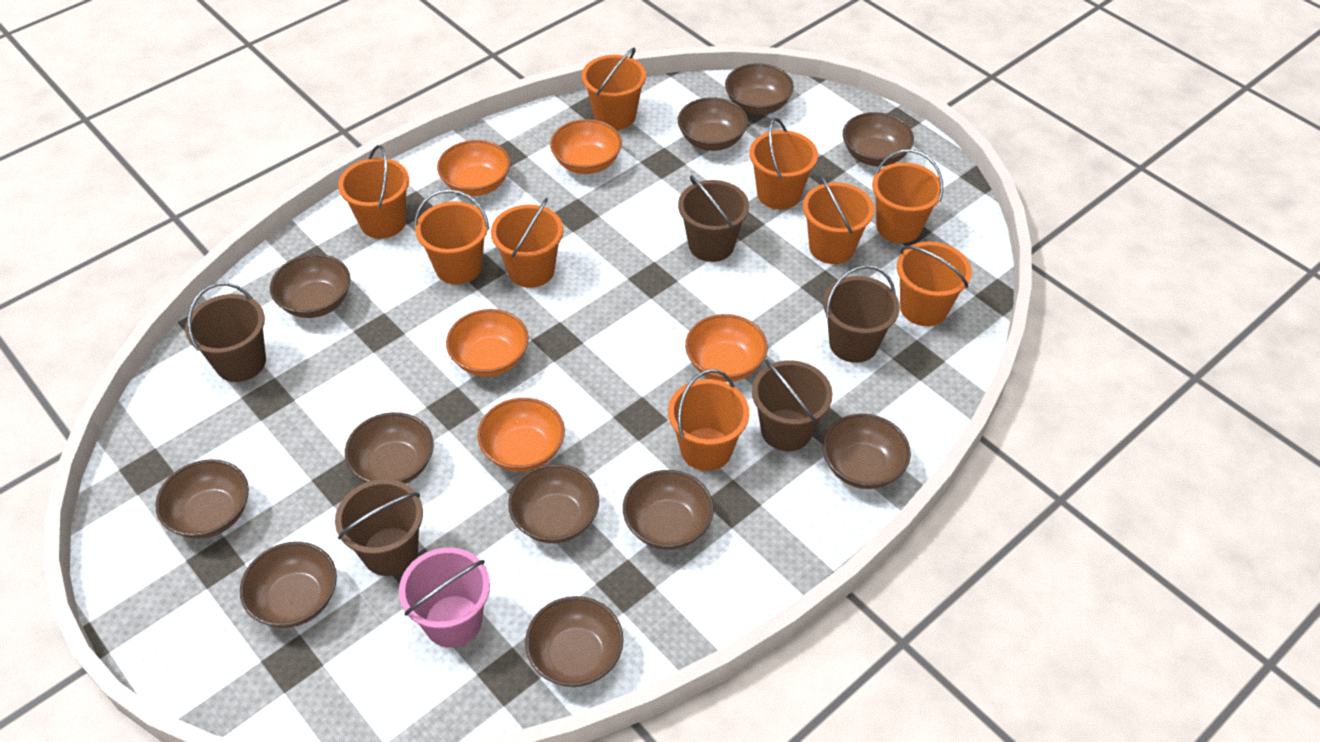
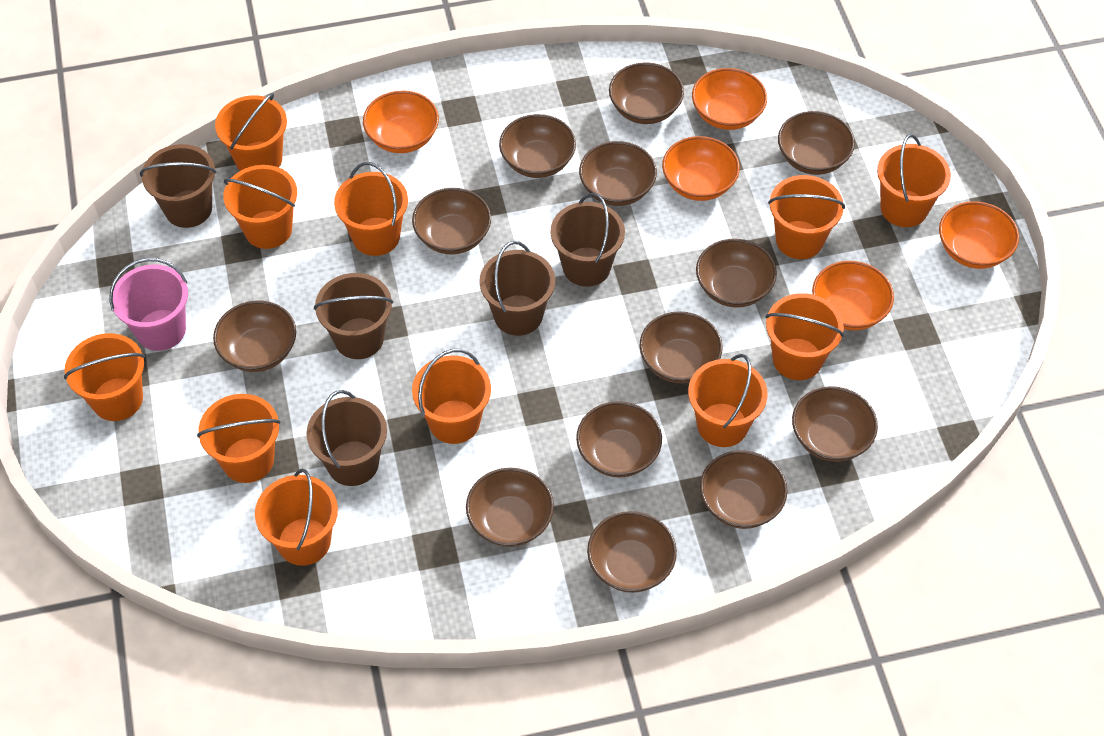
brown bowl: 11 -> 13
orange bucket: 9 -> 11

